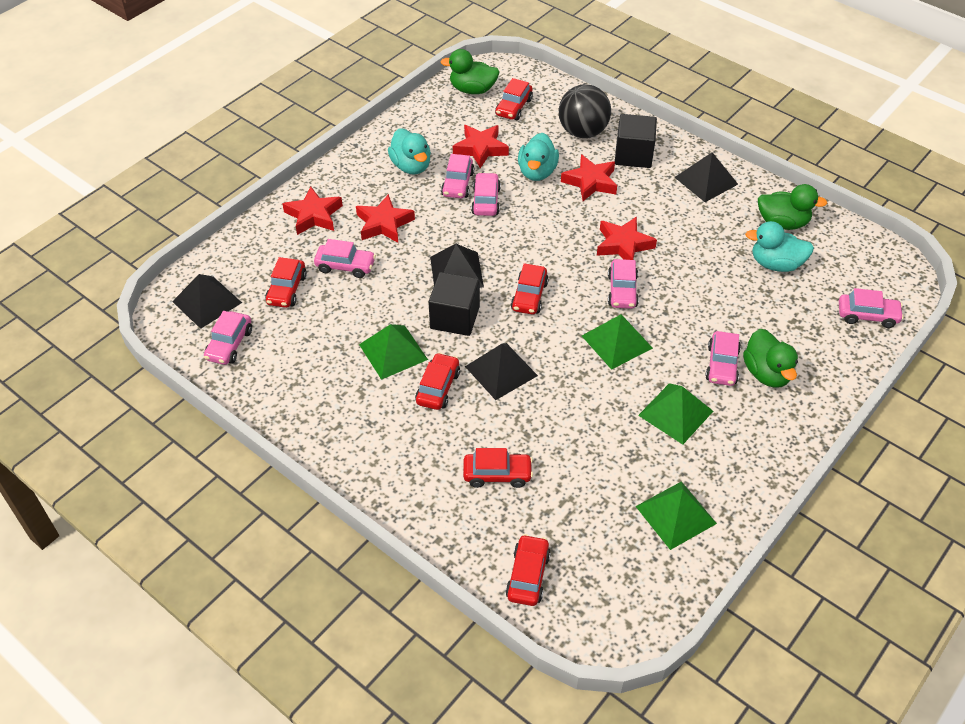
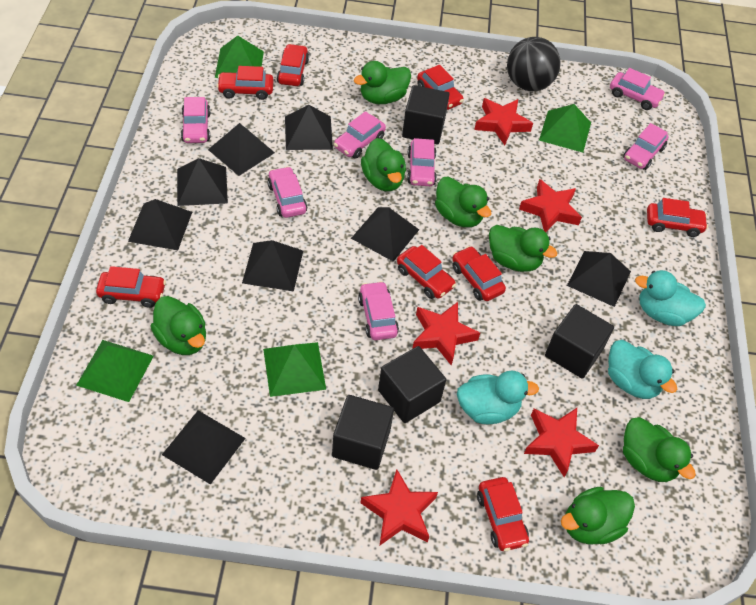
black cube: 2 -> 4
black pyramid: 4 -> 8
green duck: 3 -> 7
red car: 6 -> 8

